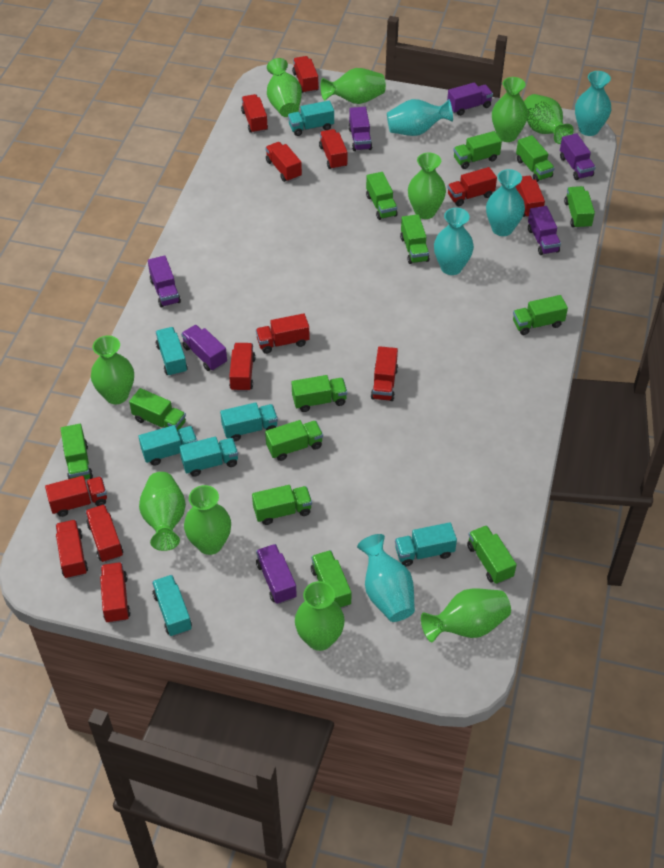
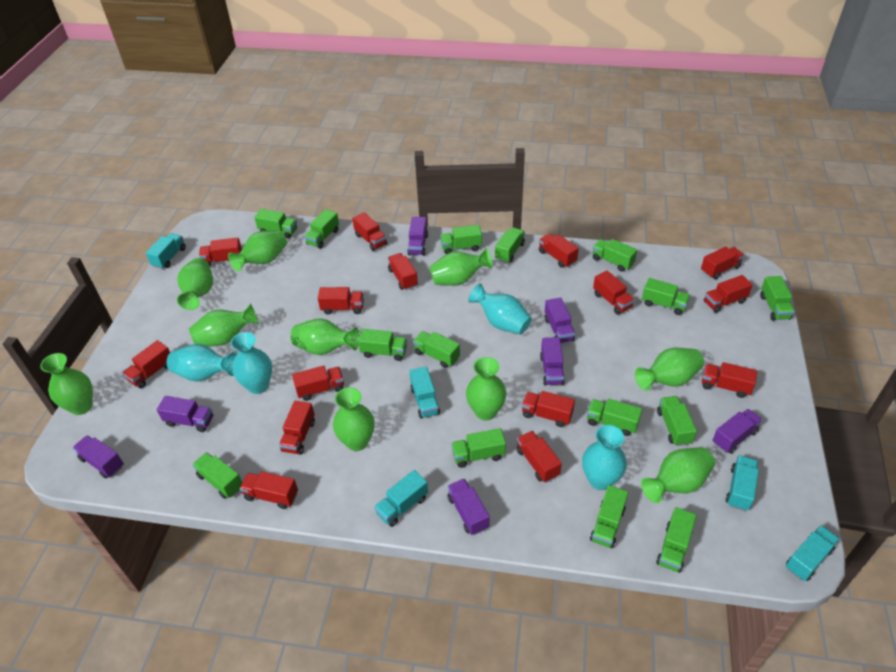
green truck: 13 -> 15
red truck: 13 -> 15
turquoise truck: 7 -> 5
turquoise vase: 5 -> 4

